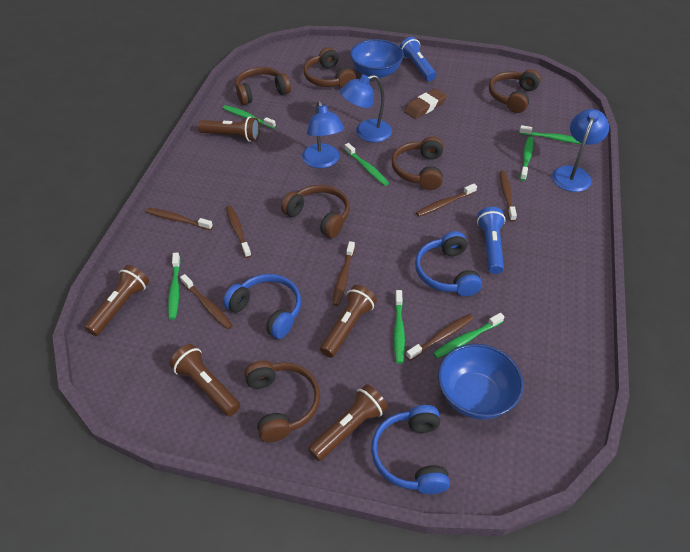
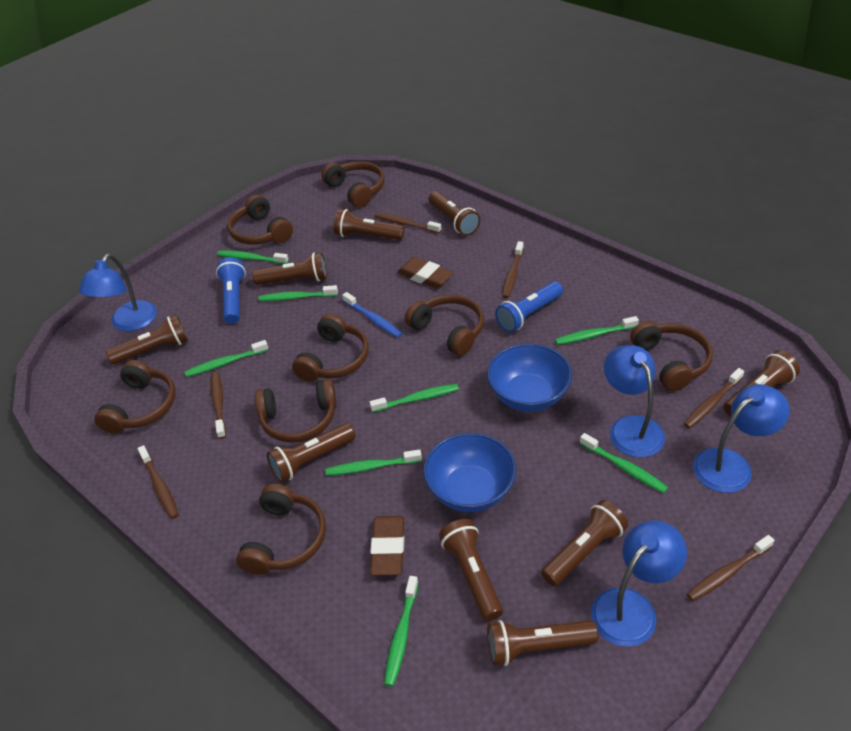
blue headphones: 3 -> 0
blue lamp: 3 -> 4
blue toothbrush: 0 -> 1
brown eraser: 1 -> 2
brown flashlight: 5 -> 9
brown headphones: 6 -> 8
brown toothbrush: 7 -> 6
green toothbrush: 7 -> 8

